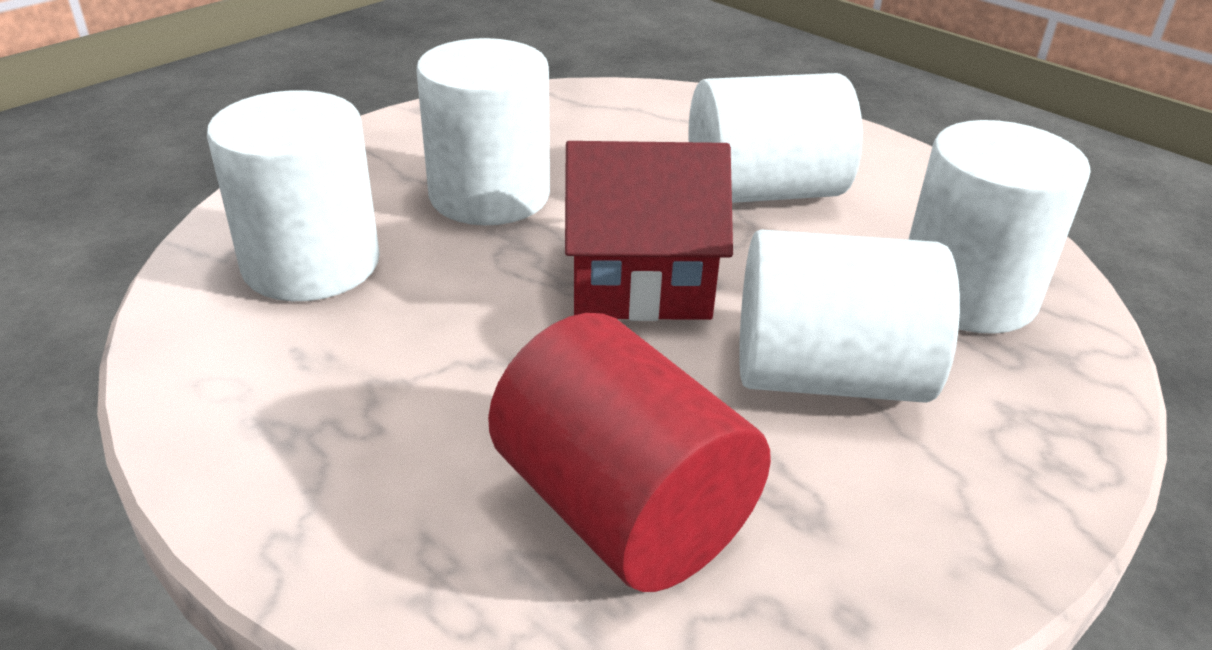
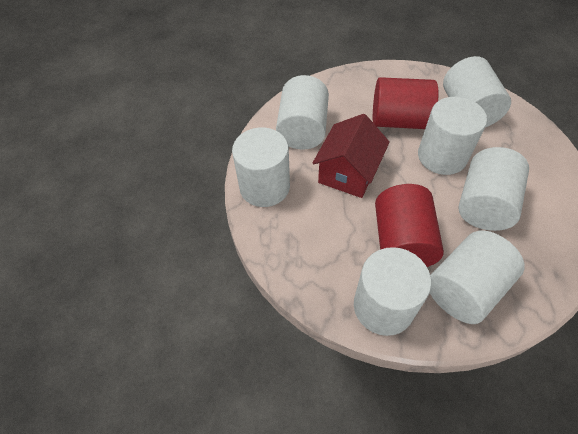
red cylinder: 1 -> 2
white cylinder: 5 -> 7

